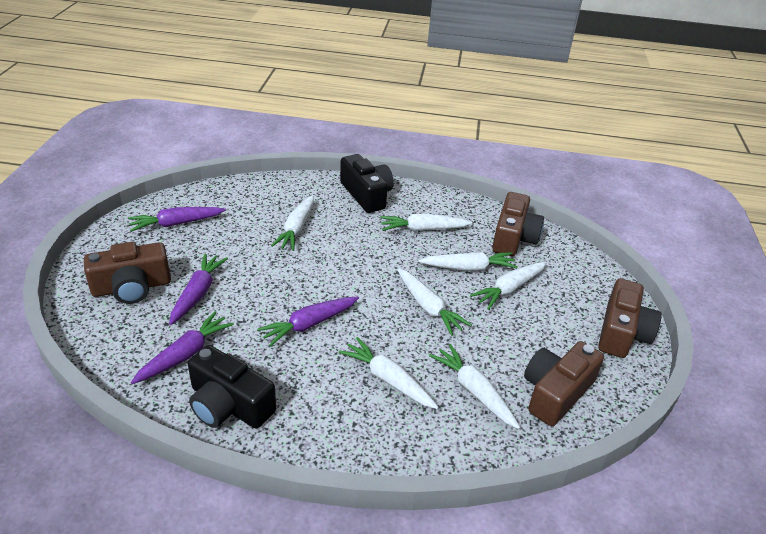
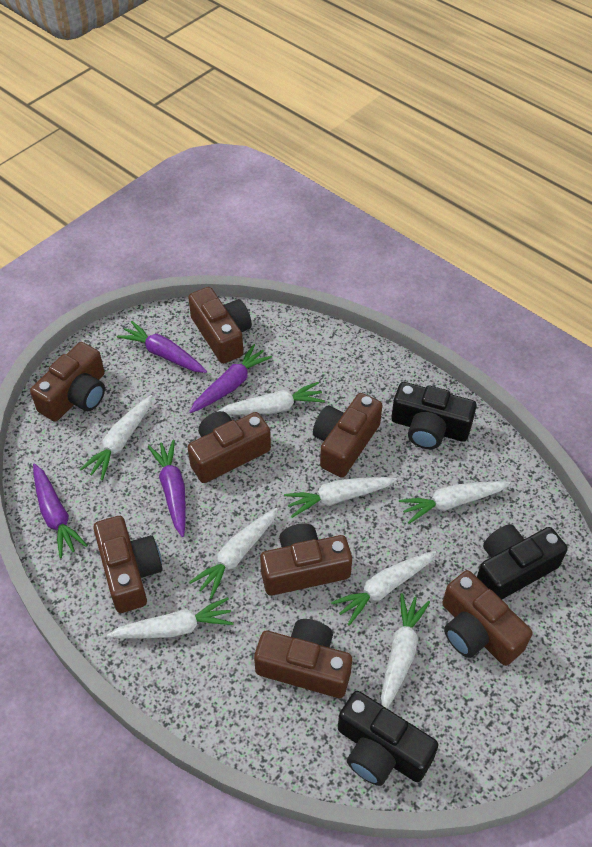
black camera: 2 -> 3
brown camera: 4 -> 8
white carrot: 7 -> 8

